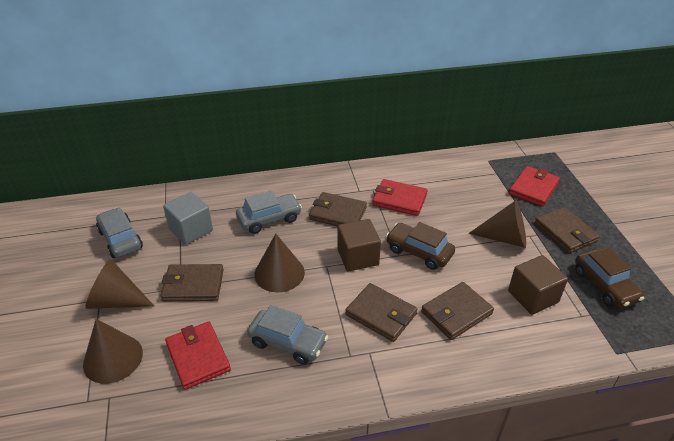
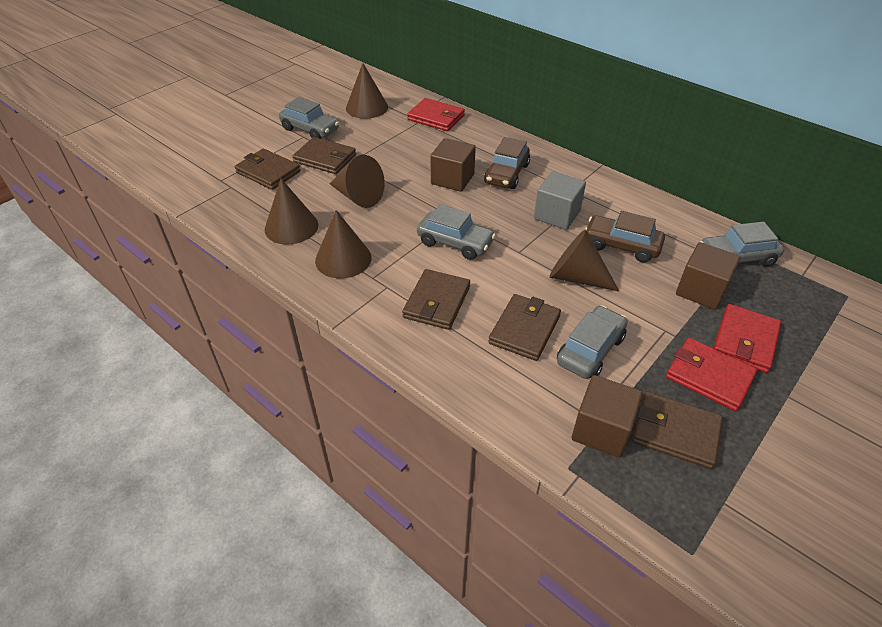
brown cone: 4 -> 5
brown cube: 2 -> 3
grey car: 3 -> 4

